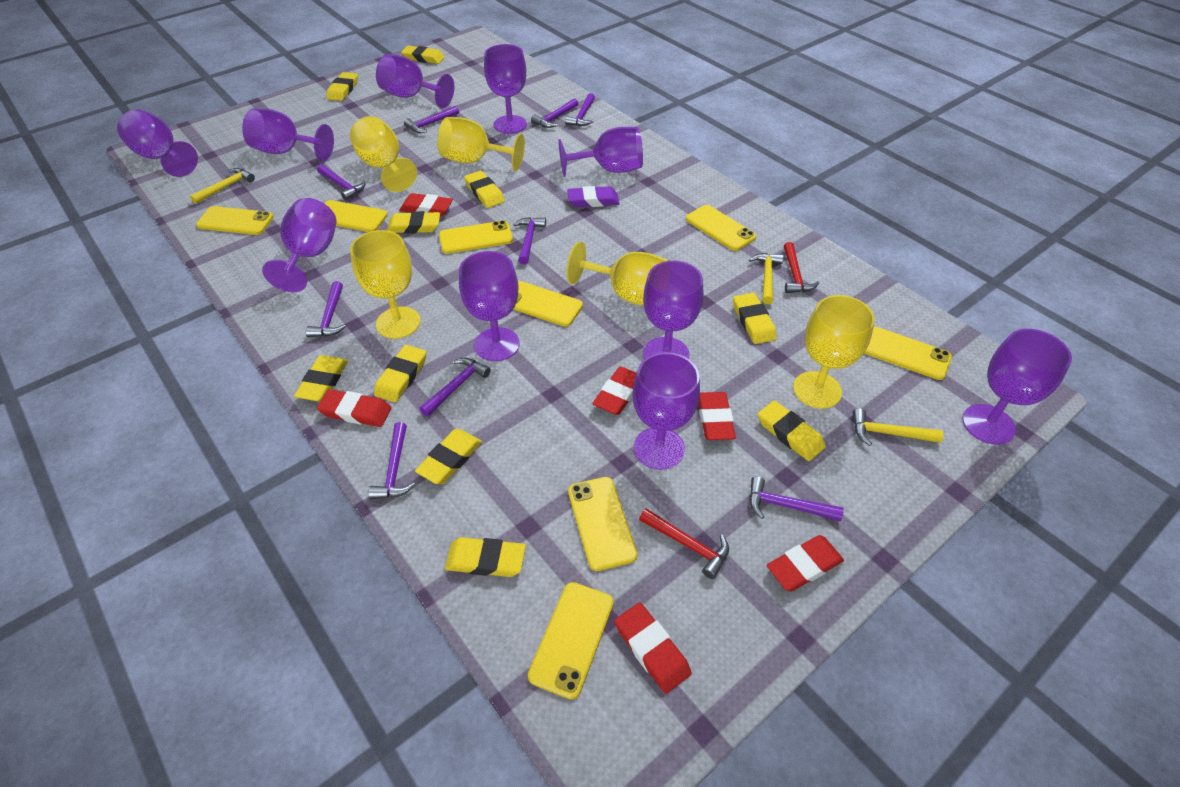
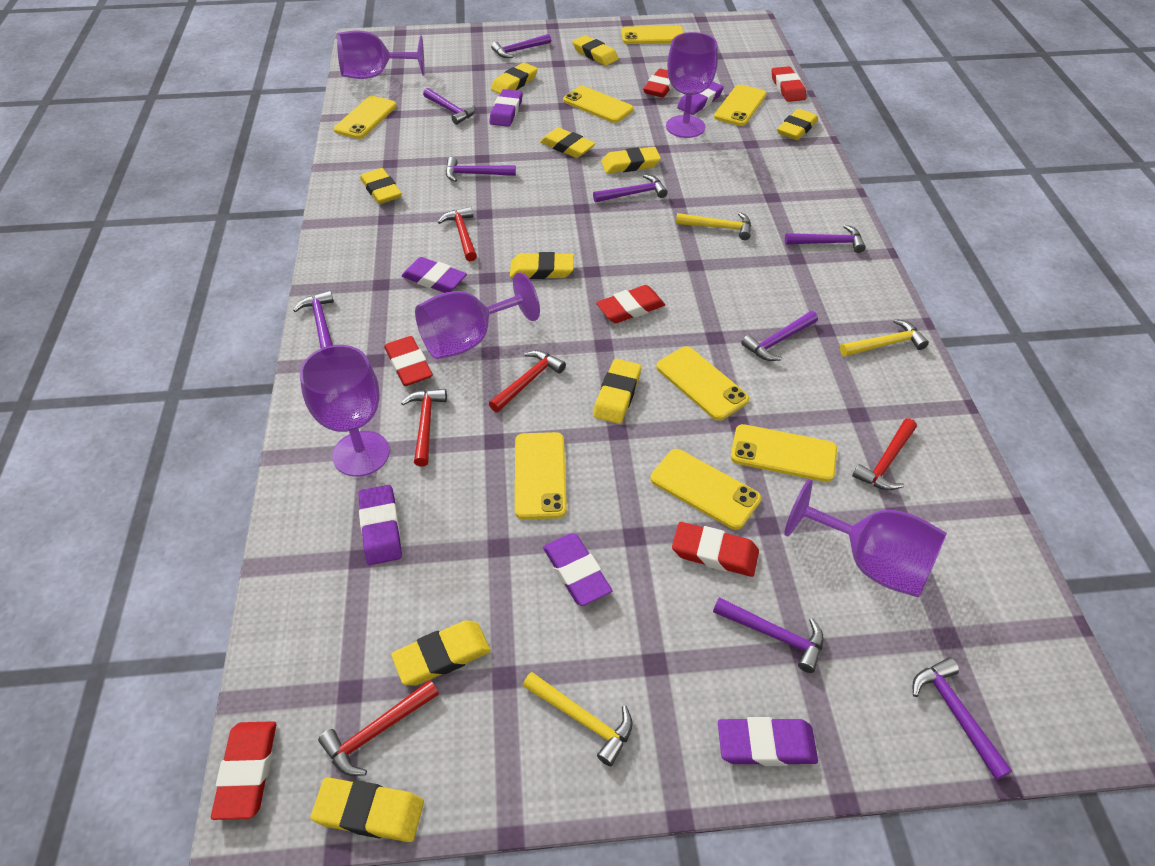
purple eraser: 1 -> 6
purple goblet: 10 -> 5
red hammer: 2 -> 5
yellow goblet: 5 -> 0

